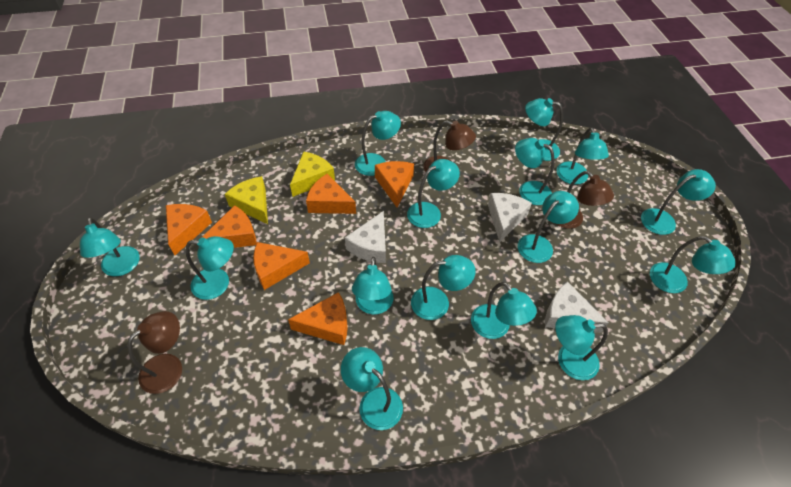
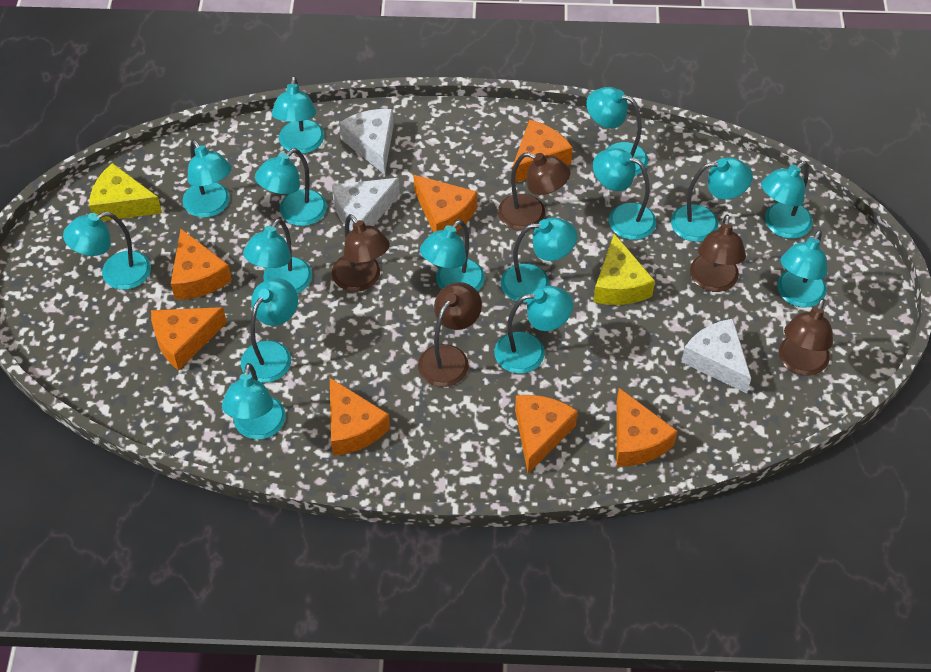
brown lamp: 3 -> 5
orange cheese: 6 -> 7

